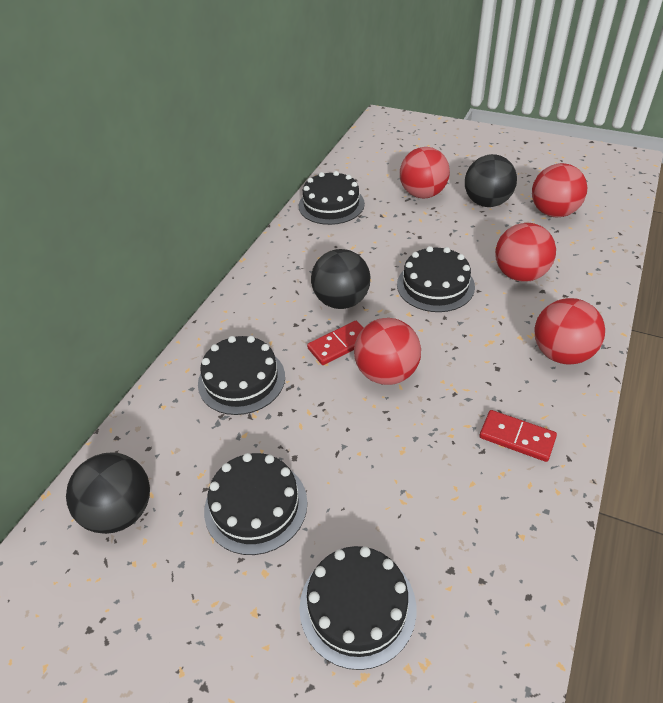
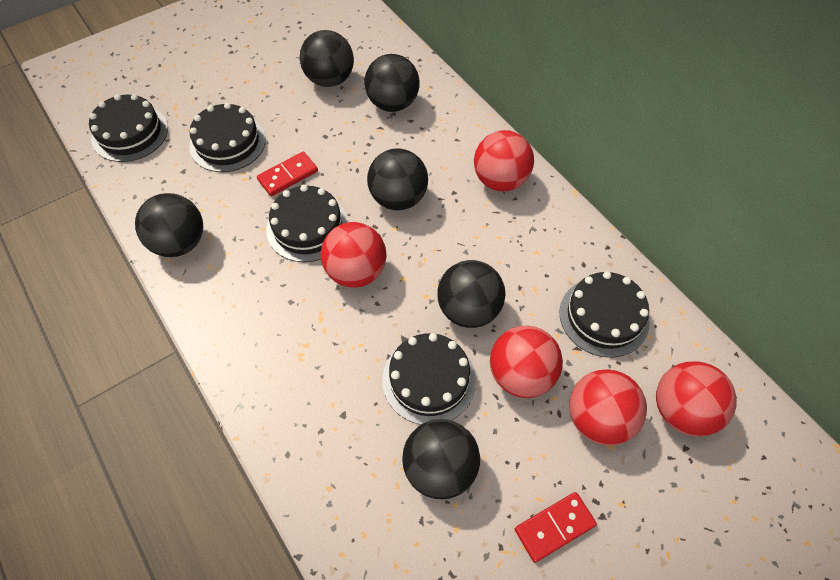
black ball: 3 -> 6

